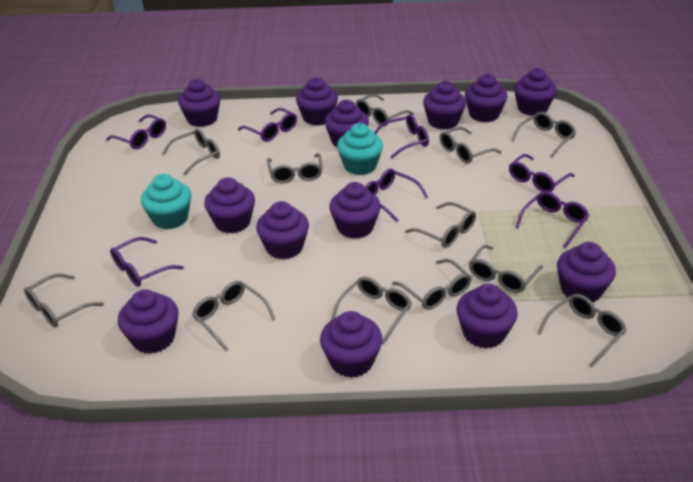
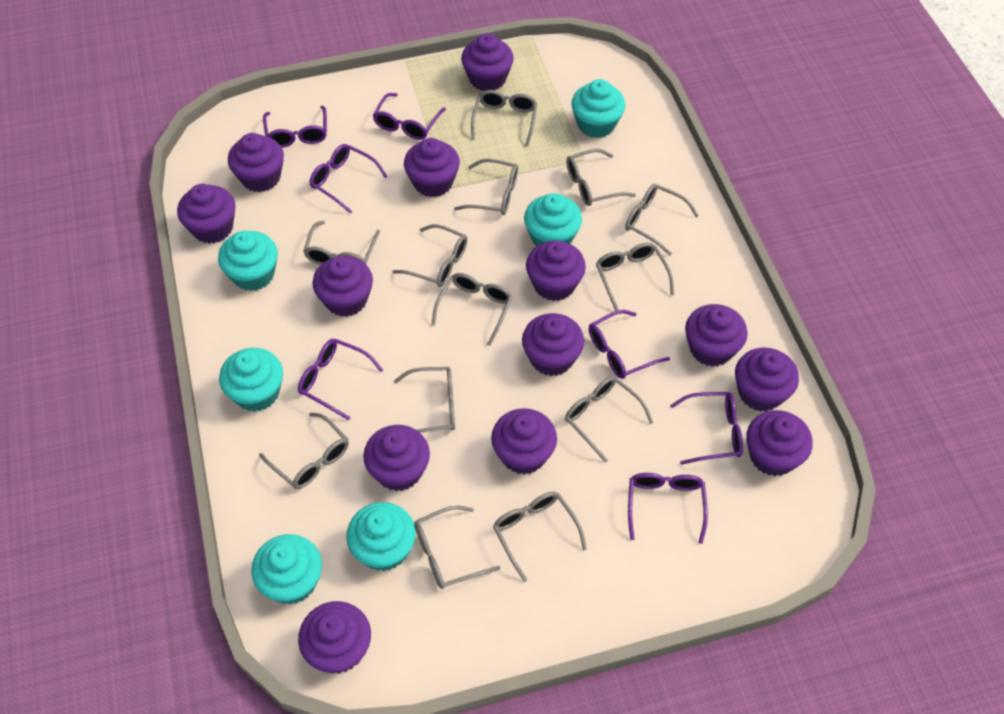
grey glasses: 12 -> 13
turquoise cupcake: 2 -> 6

